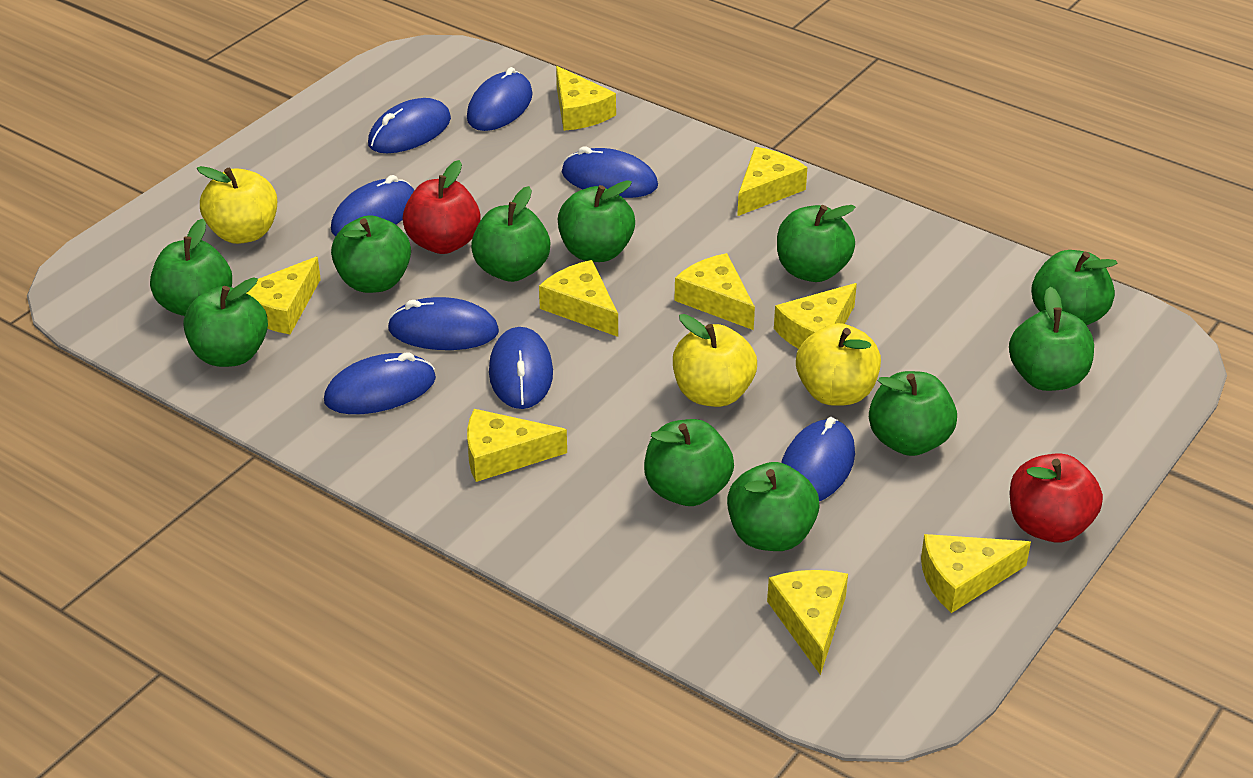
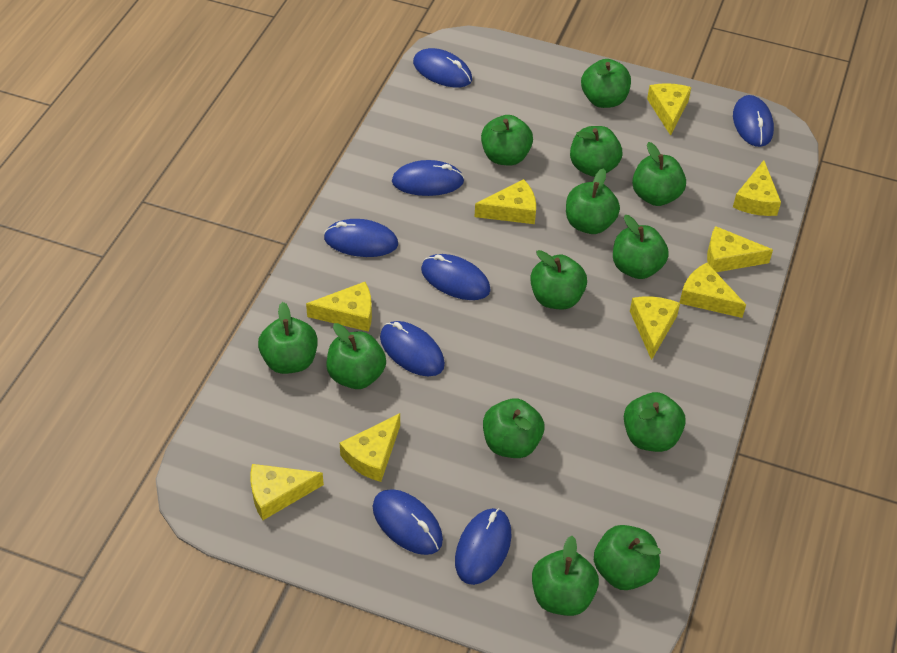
green apple: 11 -> 13
red apple: 2 -> 0
yellow apple: 3 -> 0

